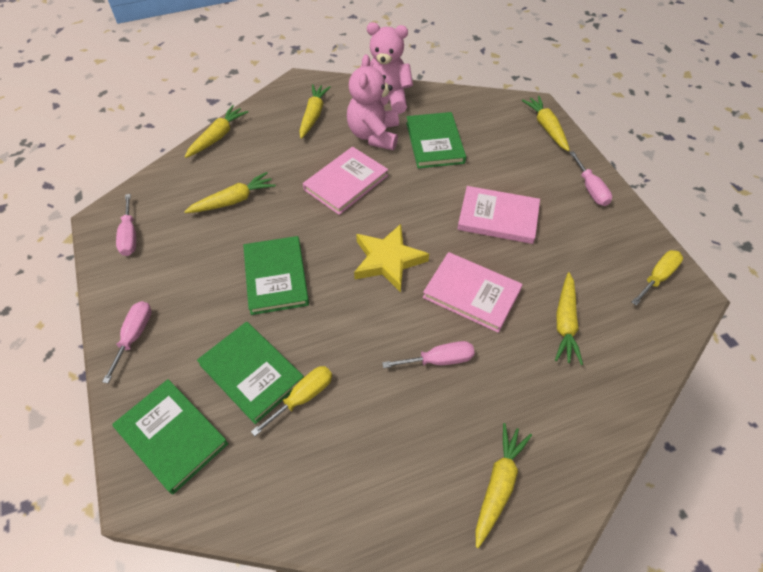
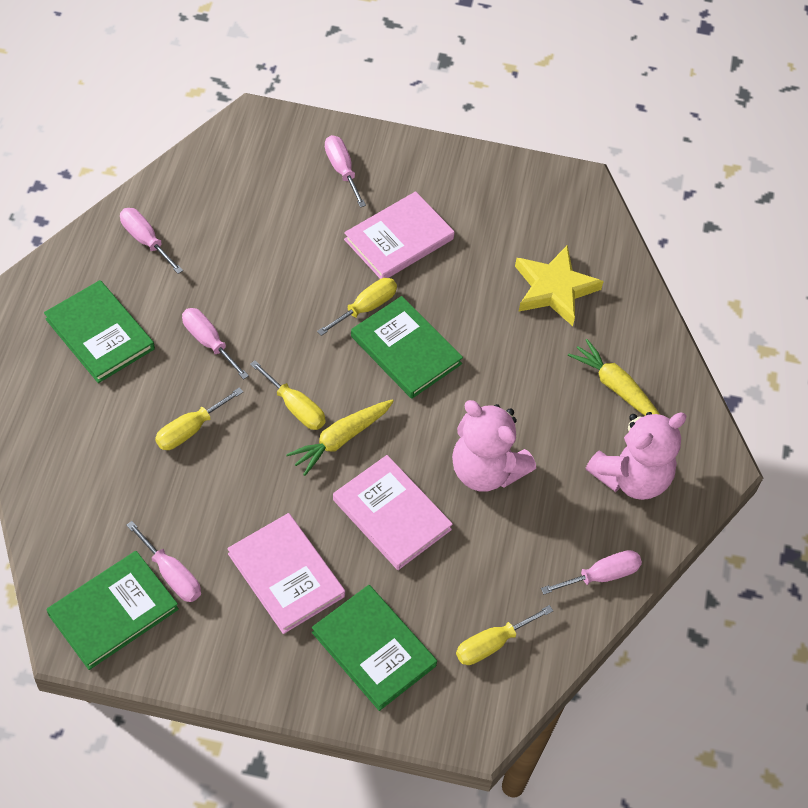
pink screwdriver: 4 -> 5
yellow carrot: 6 -> 2
yellow screwdriver: 2 -> 4

